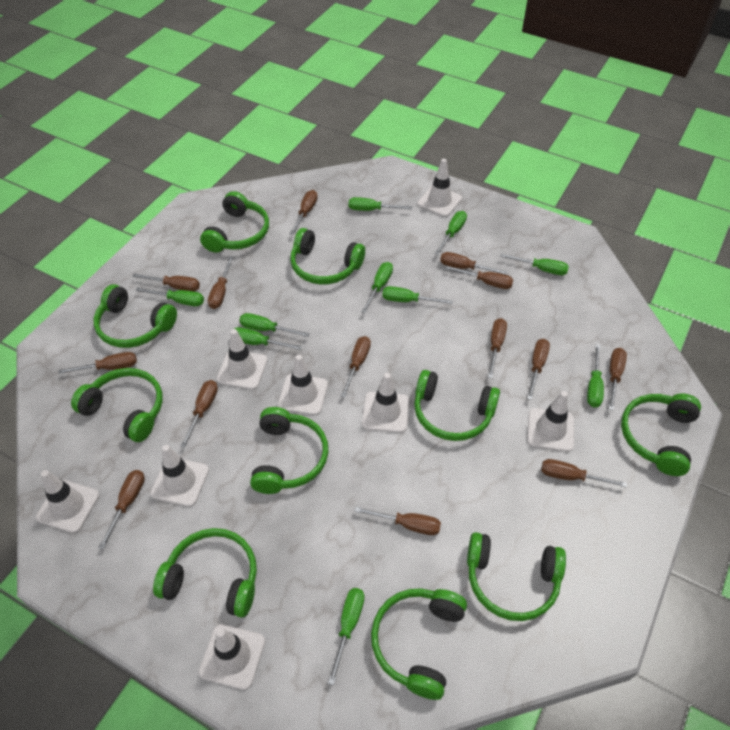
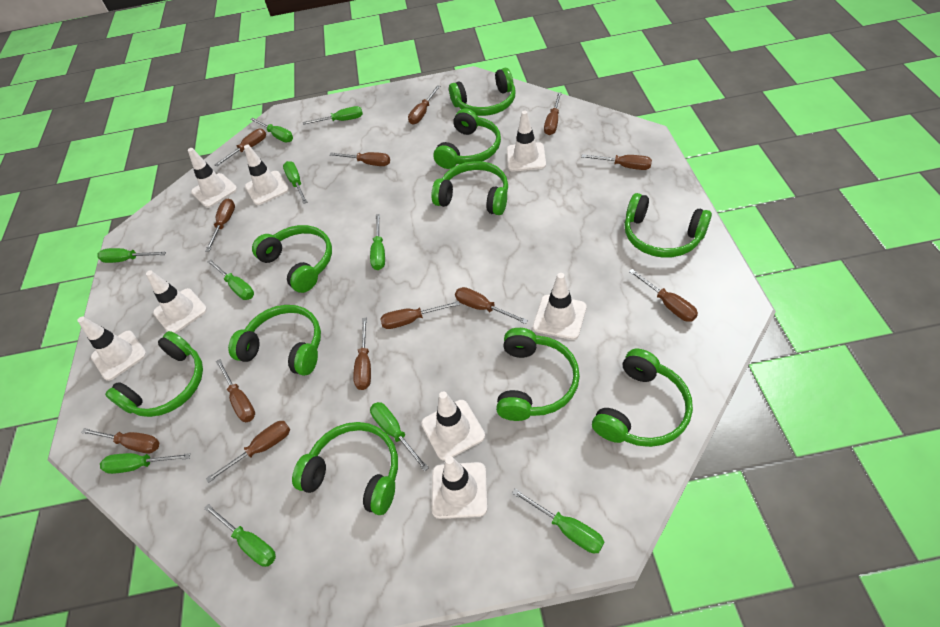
brown screwdriver: 14 -> 13

